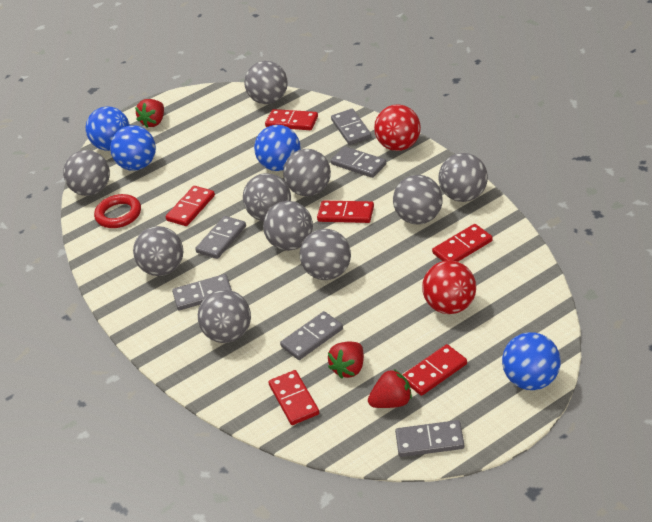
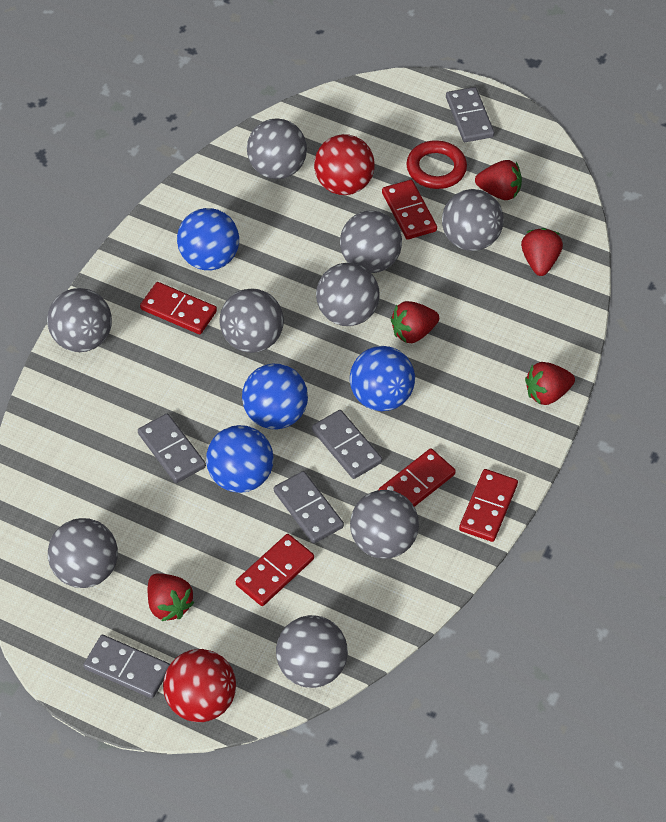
grey ball: 10 -> 9
grey domino: 6 -> 5
red domino: 6 -> 5
red strawberry: 3 -> 5

